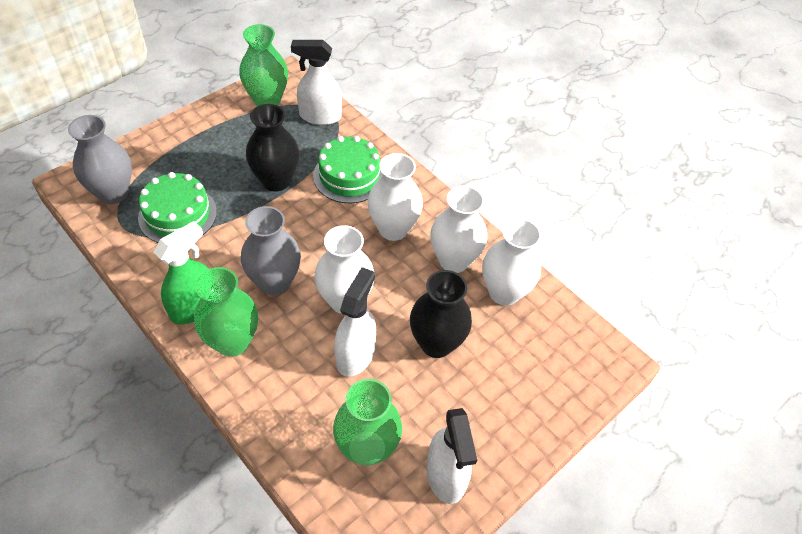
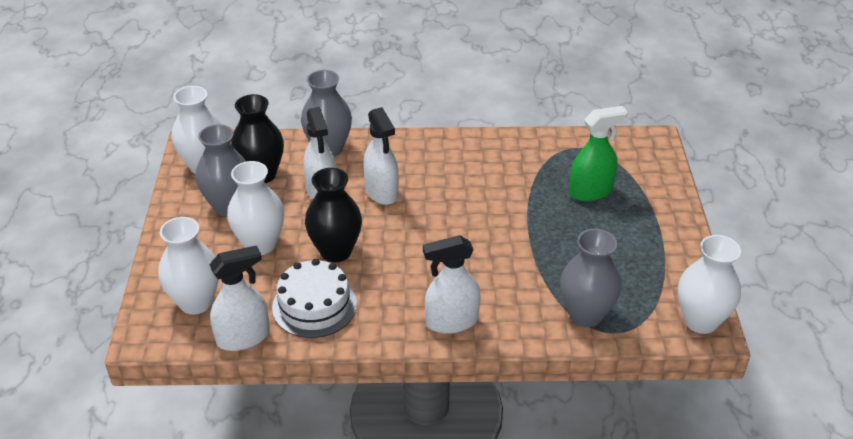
green cake: 2 -> 0
green vase: 3 -> 0
grey vase: 2 -> 3
white cake: 0 -> 1
white spray bottle: 3 -> 4

